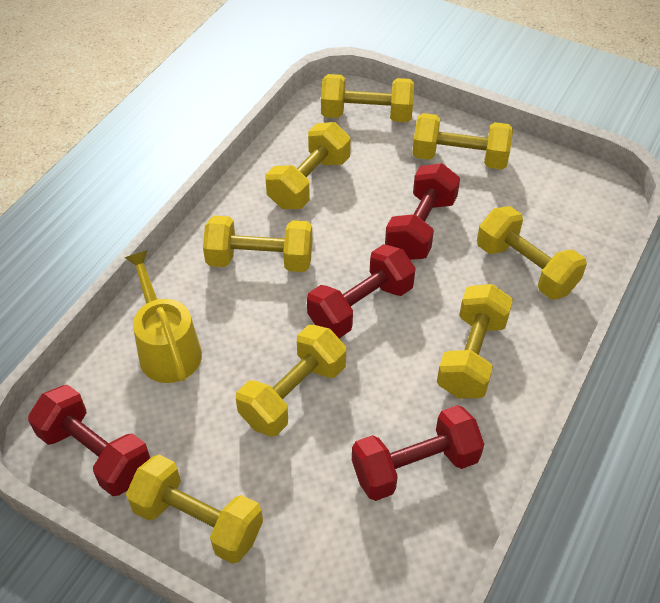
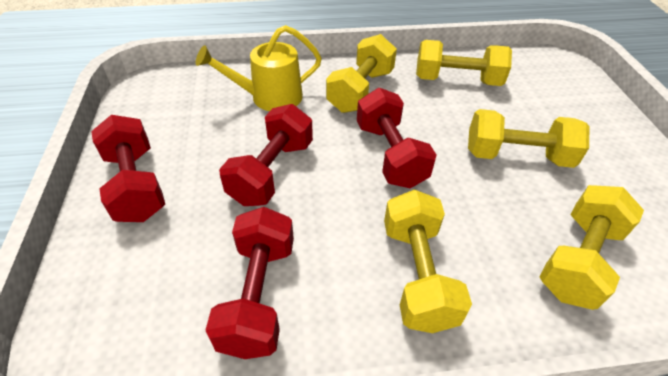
yellow dumbbell: 8 -> 5

